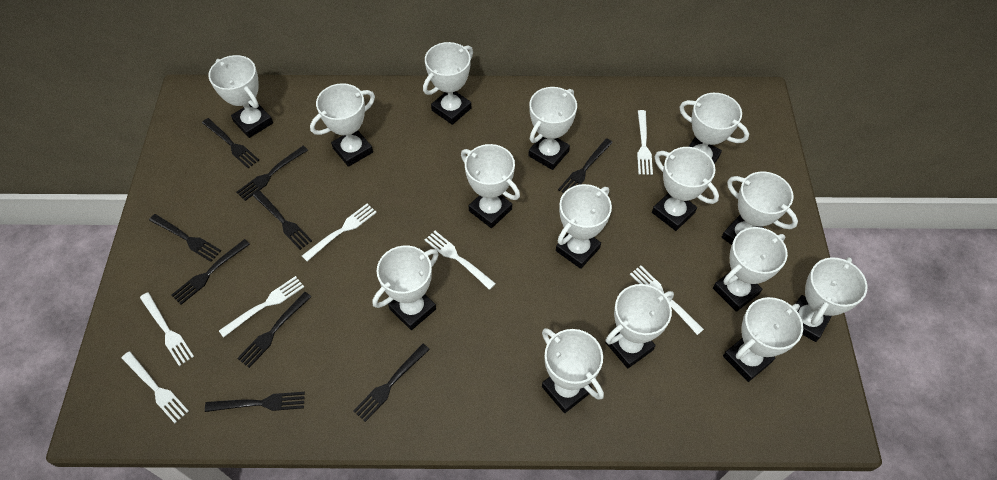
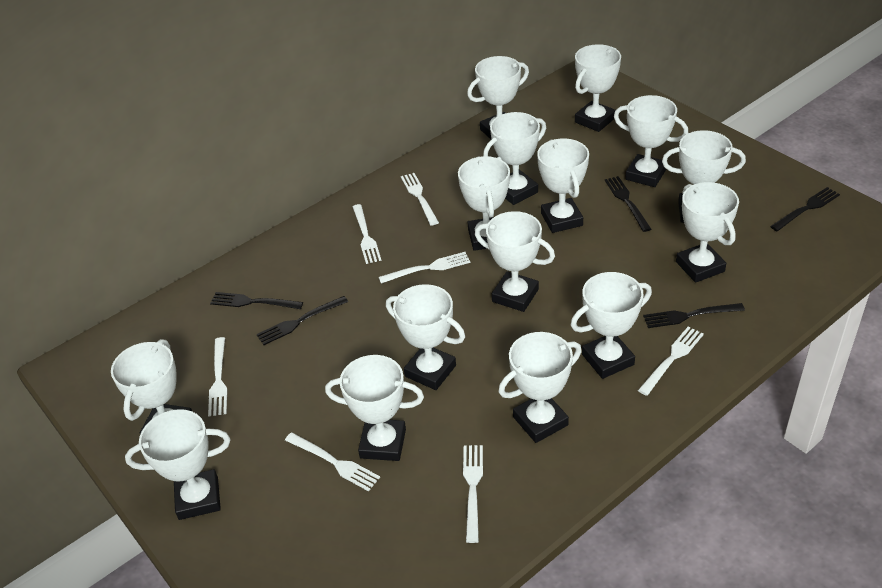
black fork: 9 -> 5

